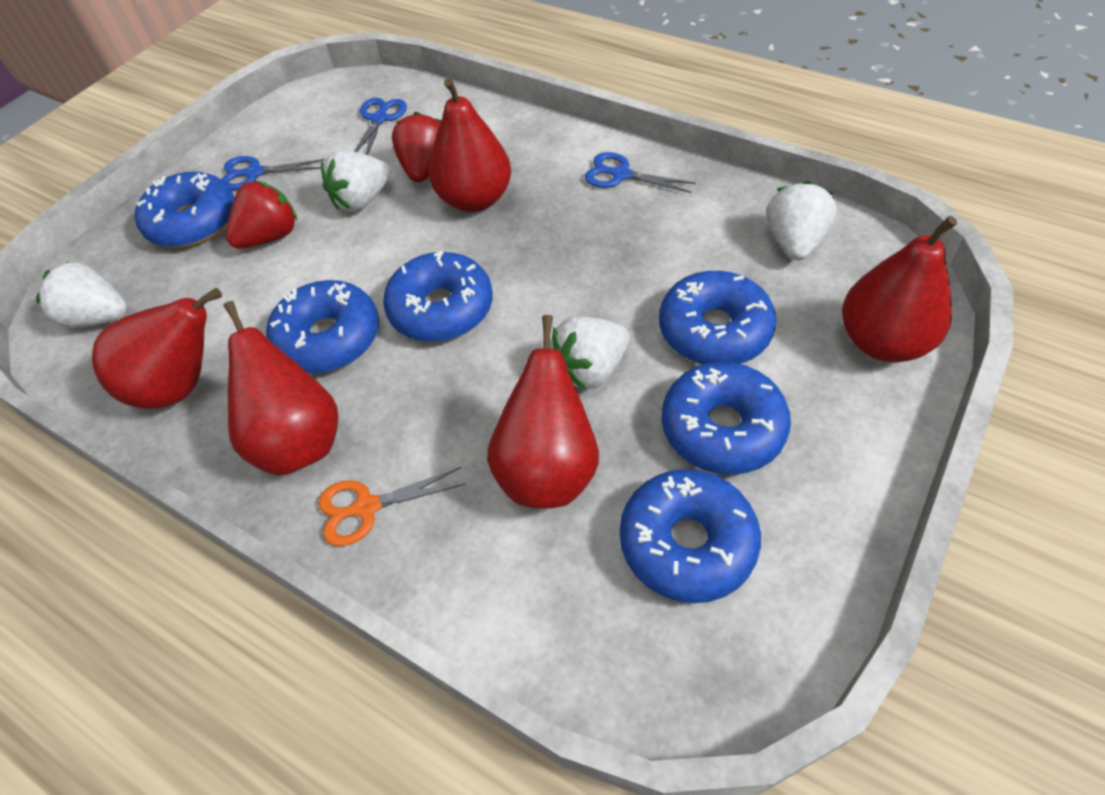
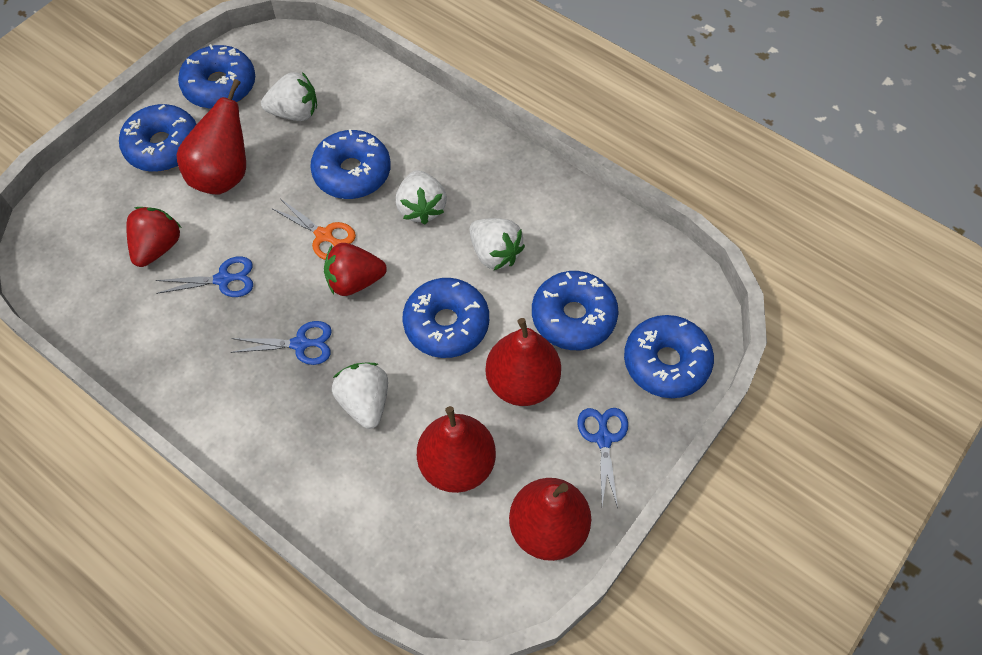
red pear: 5 -> 4

